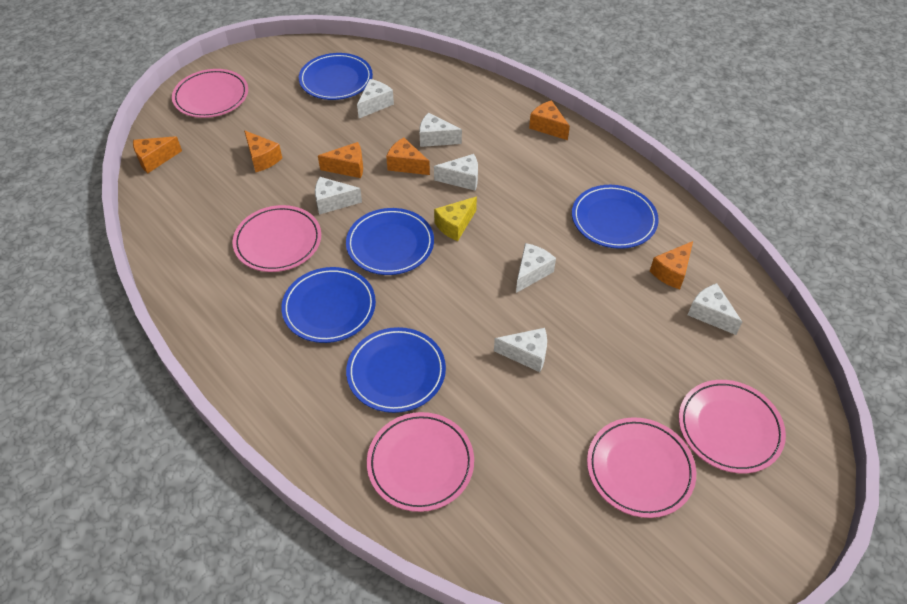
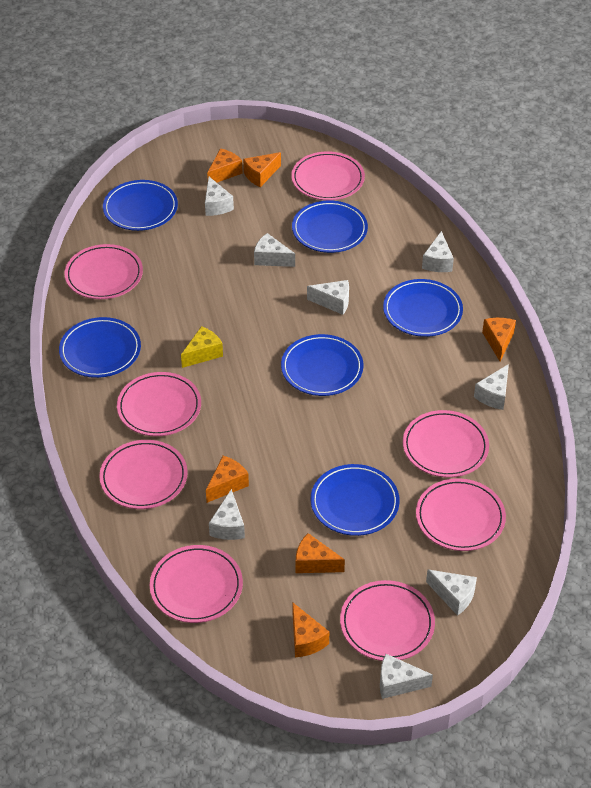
blue plate: 5 -> 6
pink plate: 5 -> 8
white cheese: 7 -> 8

